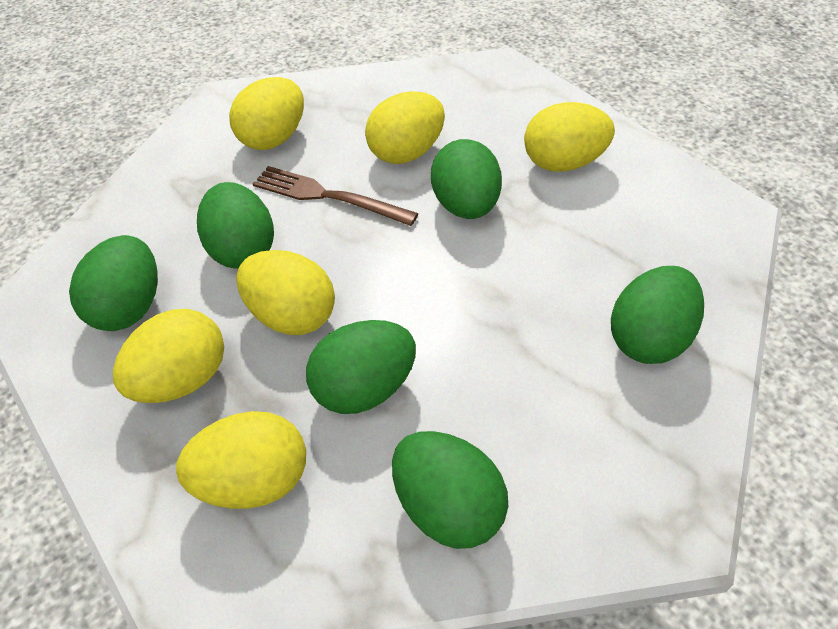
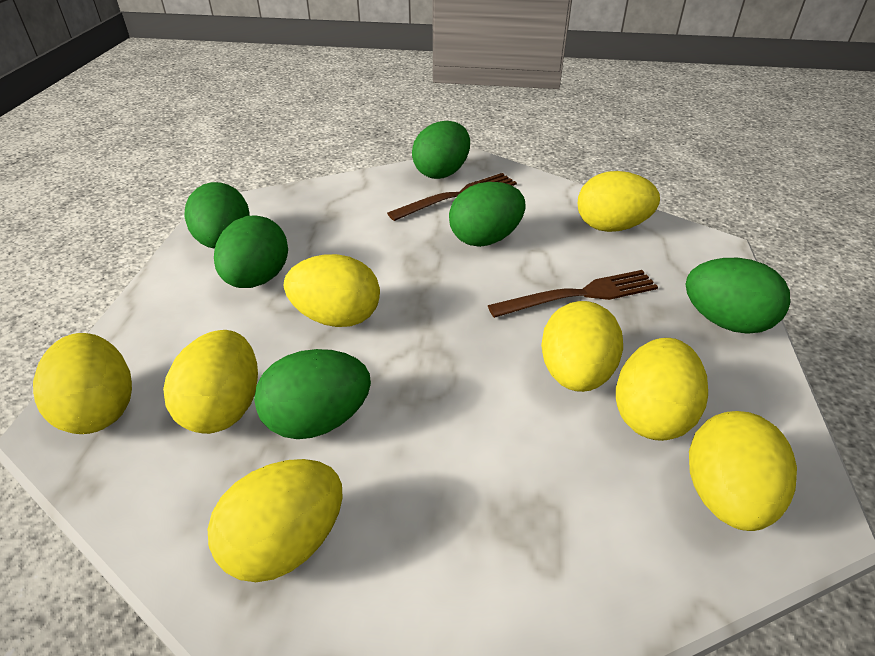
brown fork: 1 -> 2
yellow egg: 6 -> 8

